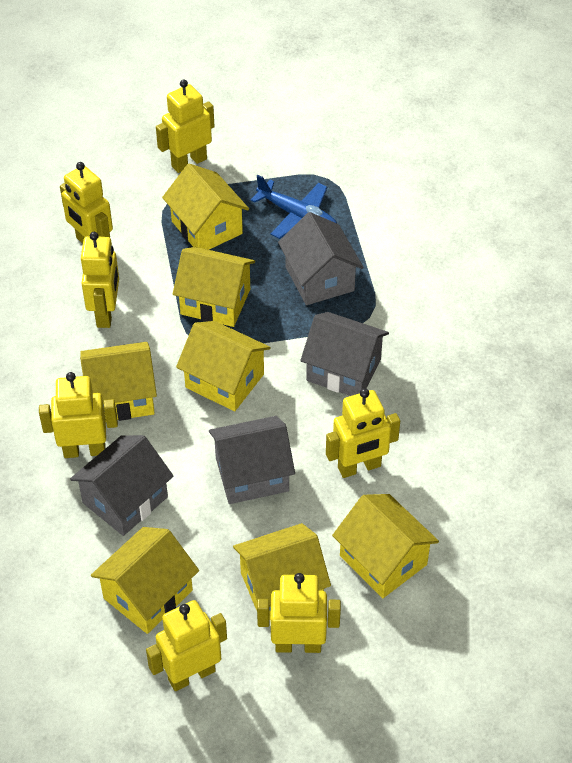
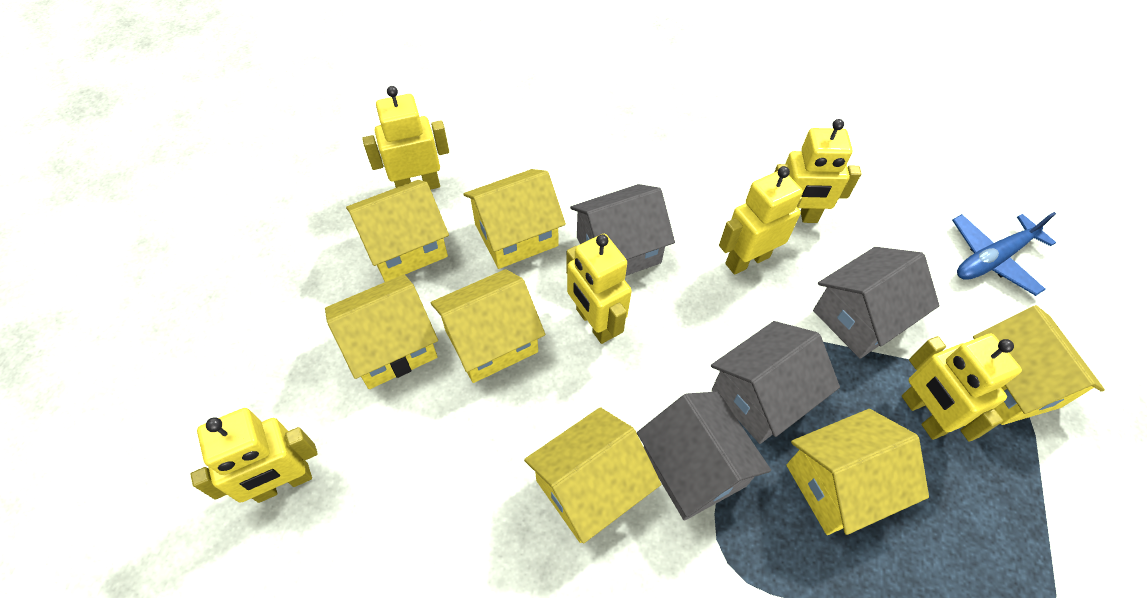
yellow robot: 7 -> 6

